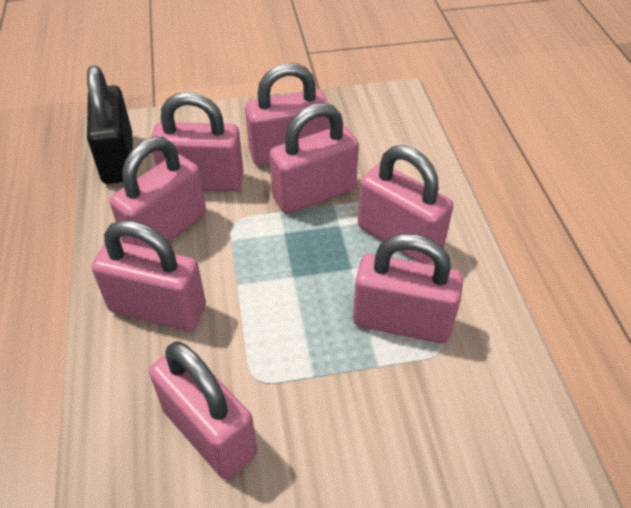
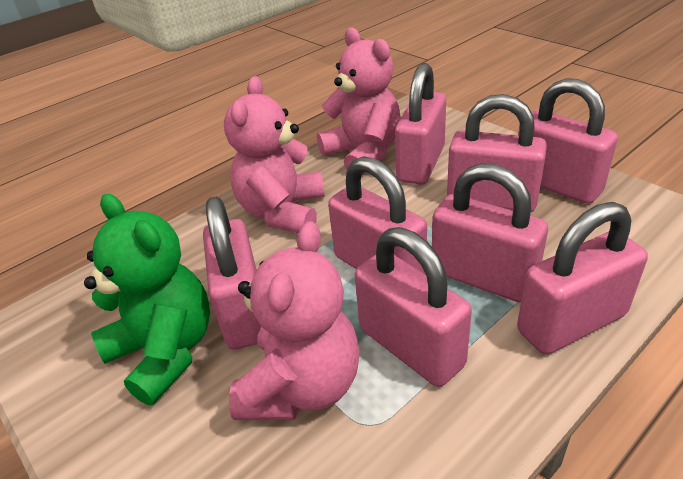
black padlock: 1 -> 0
green teddy bear: 0 -> 1
pink teddy bear: 0 -> 3

